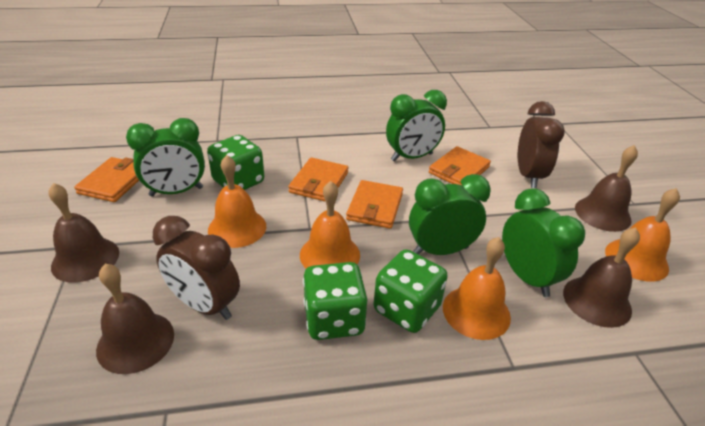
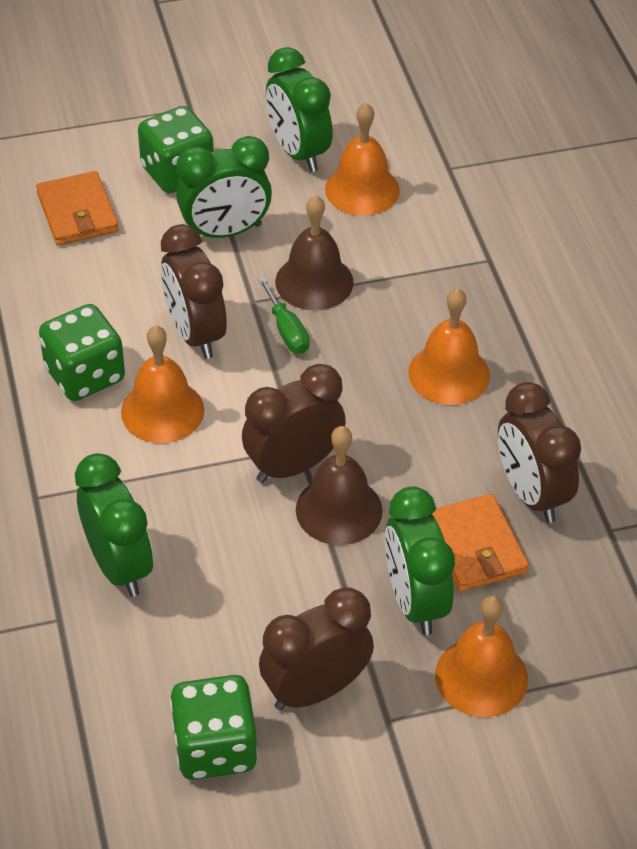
brown bell: 4 -> 2
brown clock: 2 -> 4
green screwdriver: 0 -> 1
orange wallet: 4 -> 2

